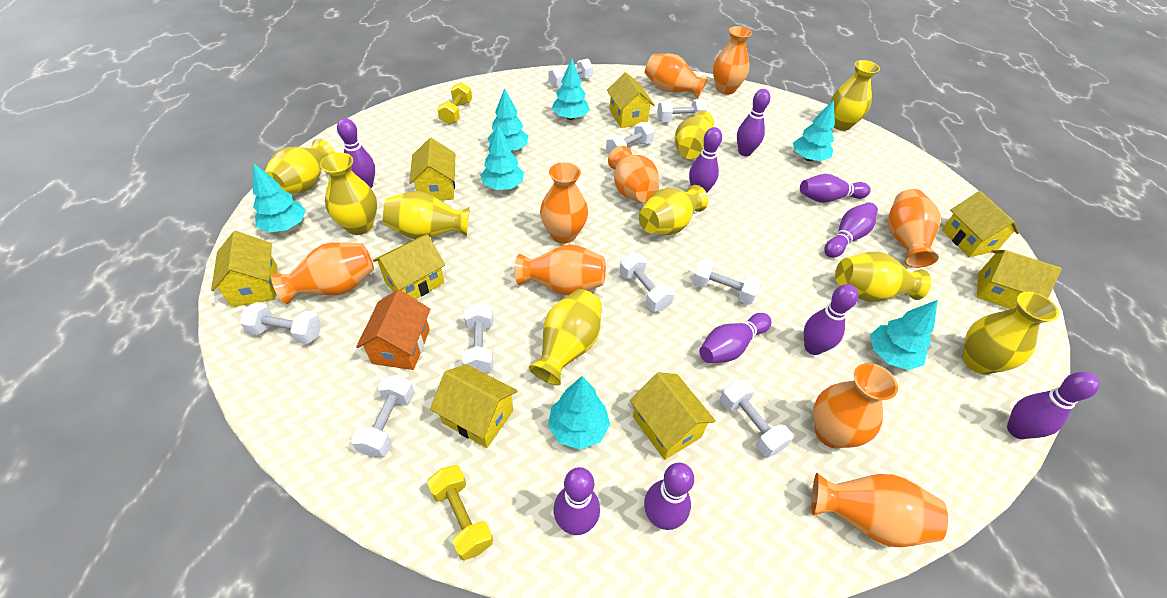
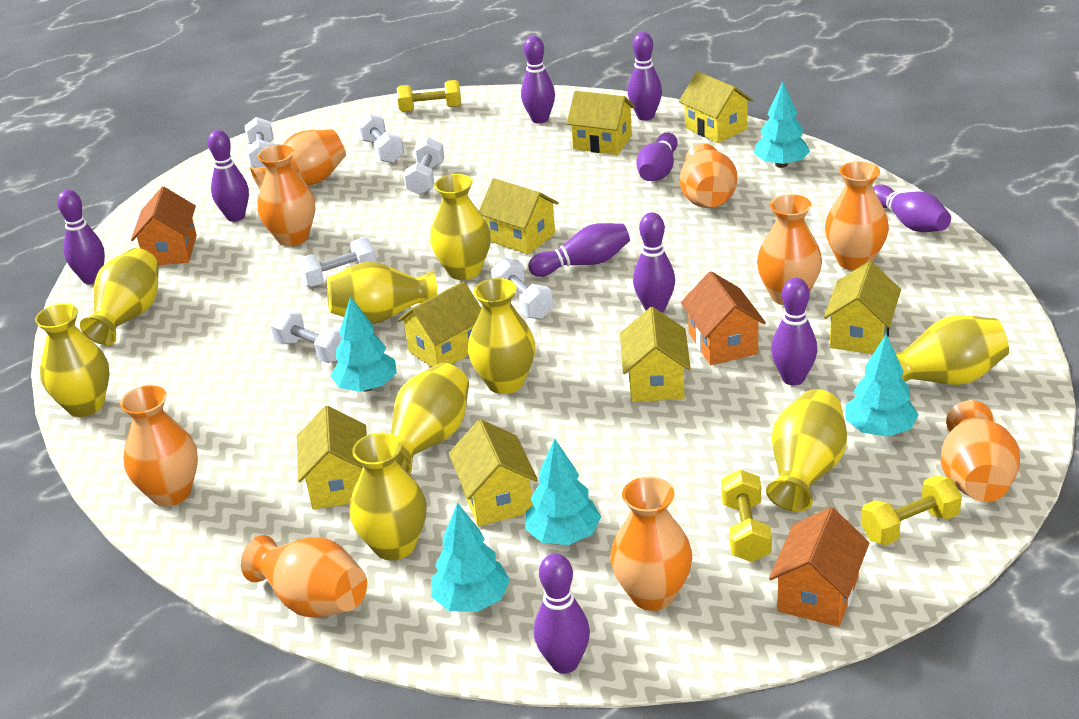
orange house: 1 -> 3
turquoise tree: 7 -> 5
white dumbbell: 9 -> 6
yellow dumbbell: 2 -> 3

